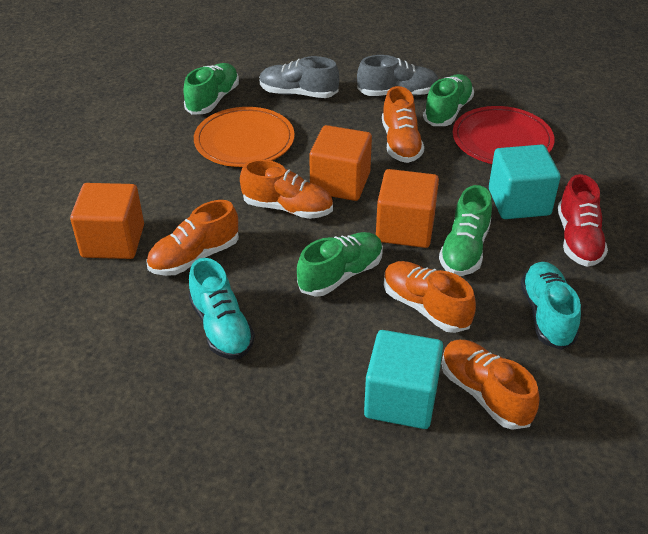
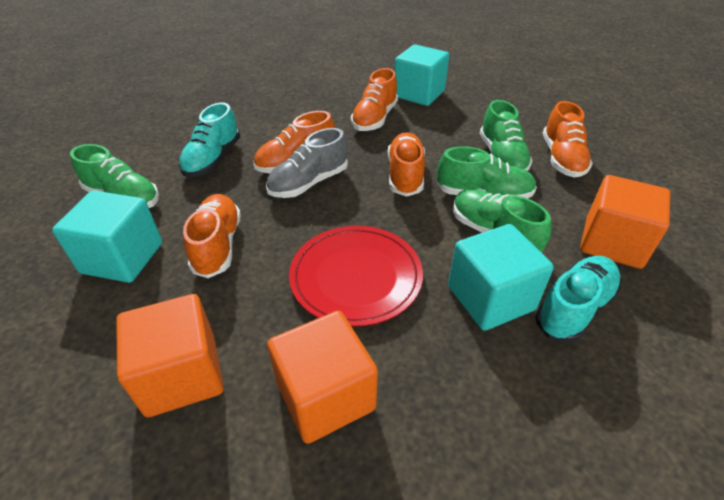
grey shoe: 2 -> 1
orange plate: 1 -> 0
red shoe: 1 -> 0
turquoise cube: 2 -> 3

